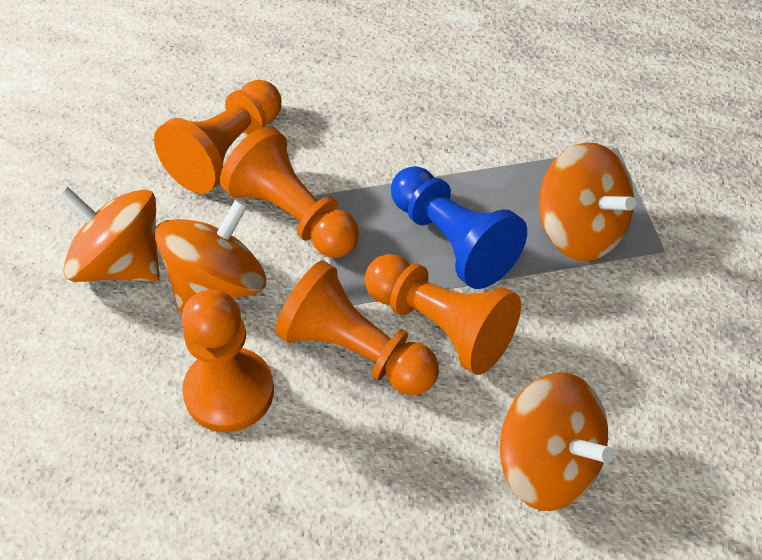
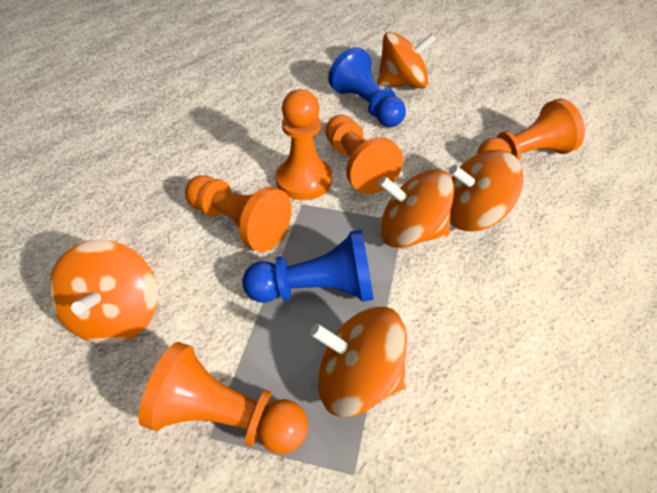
blue pawn: 1 -> 2
orange spinning top: 4 -> 5

